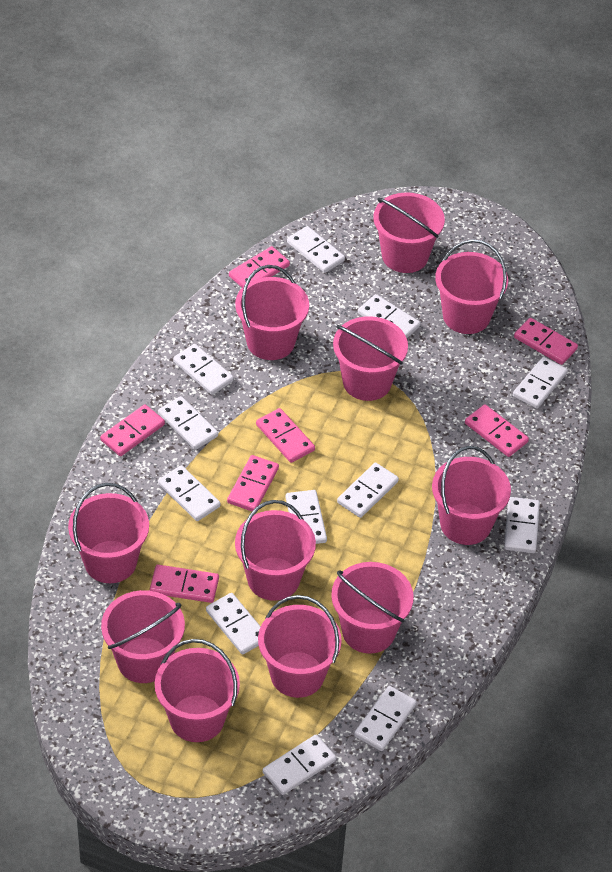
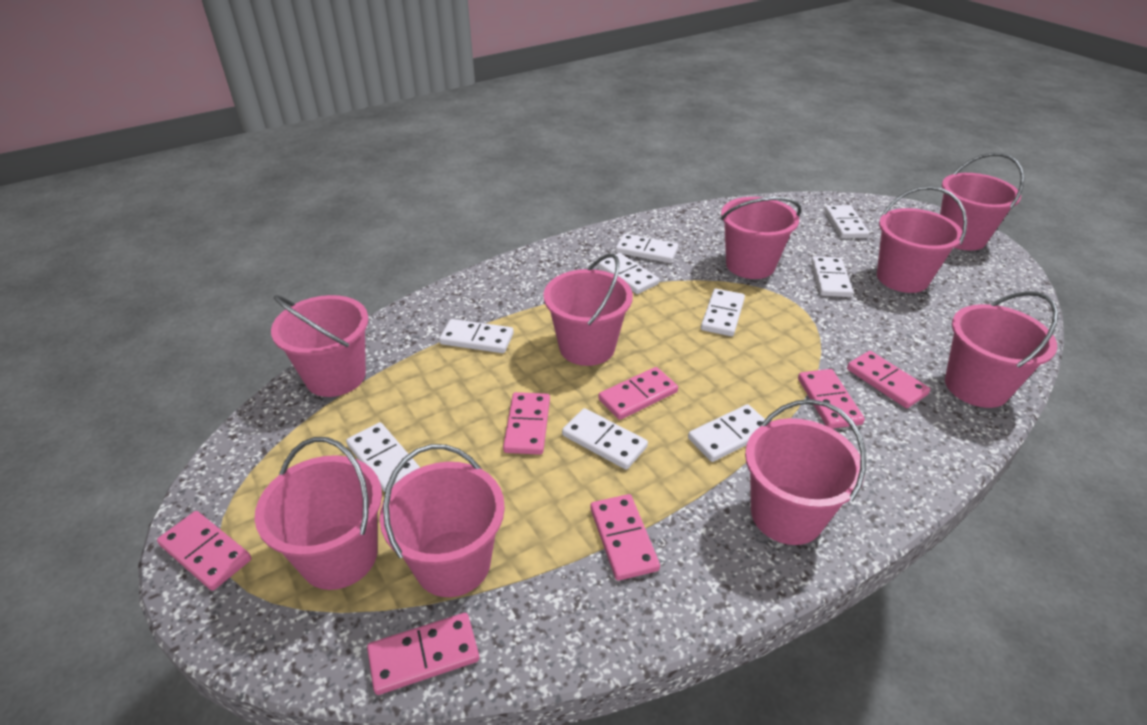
pink bucket: 11 -> 9
white domino: 12 -> 9

